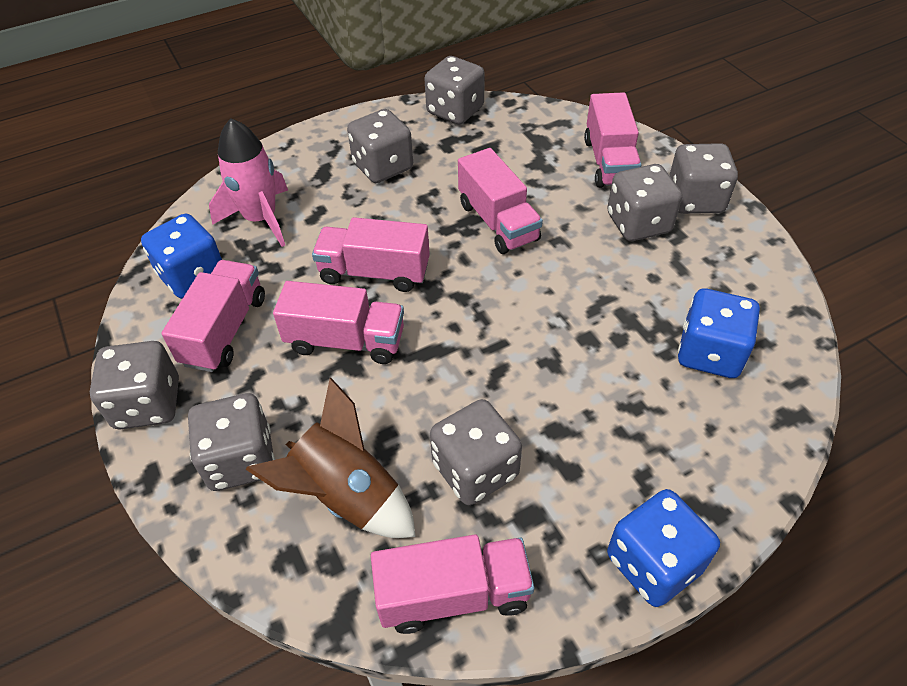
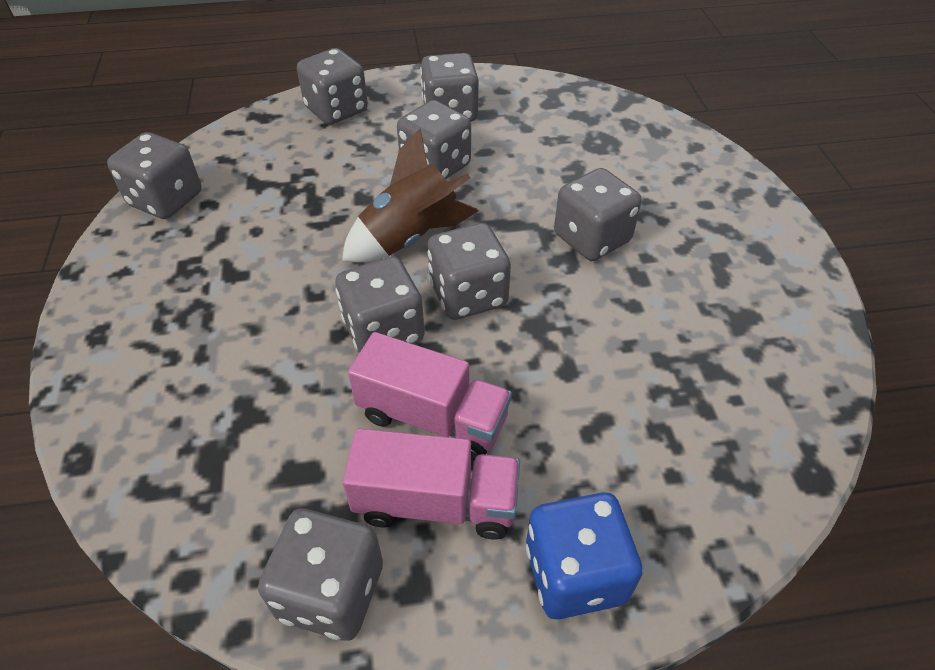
blue dice: 3 -> 1
grey dice: 7 -> 8
pink rocket: 1 -> 0
pink truck: 6 -> 2

